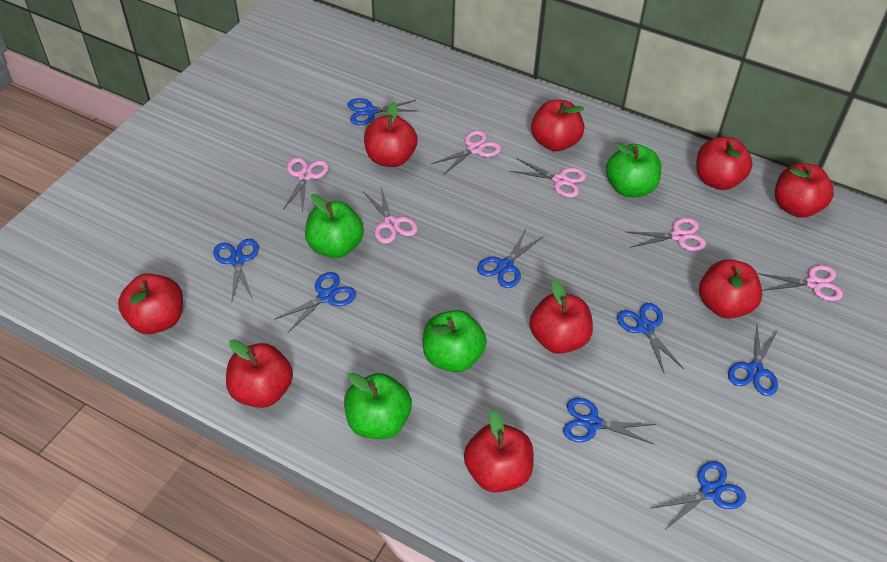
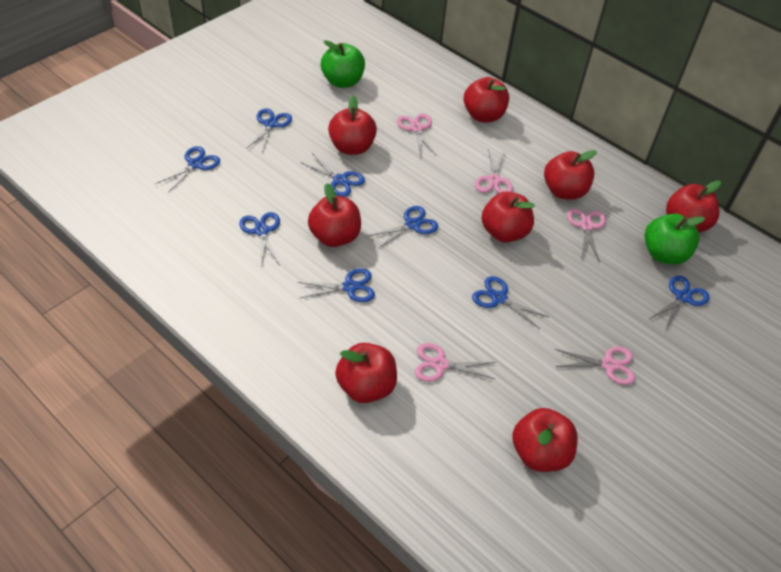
green apple: 4 -> 2
pink scissors: 6 -> 5
red apple: 9 -> 8

